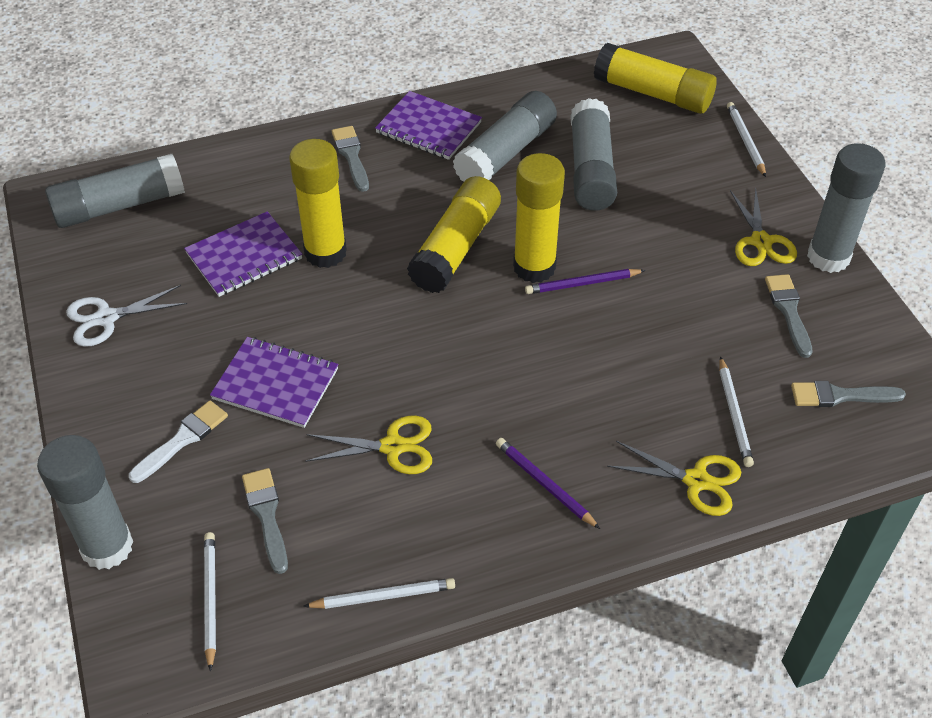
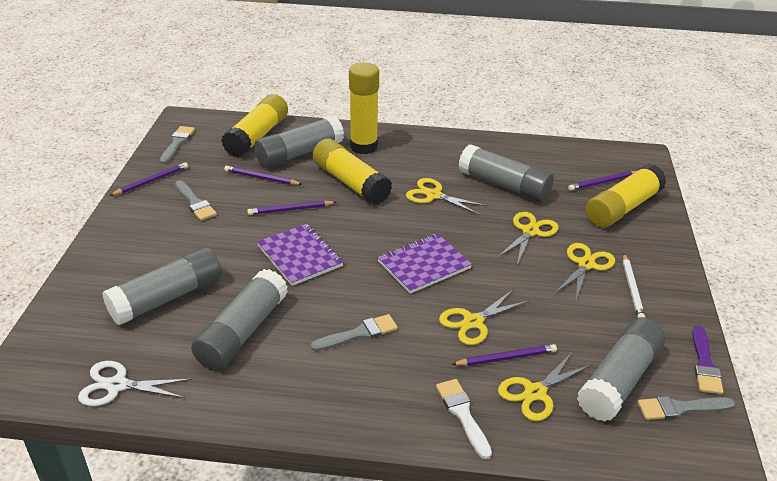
purple brush: 0 -> 1
purple notebook: 3 -> 2
purple pencil: 2 -> 5
white pencil: 4 -> 1
yellow scissors: 3 -> 5

